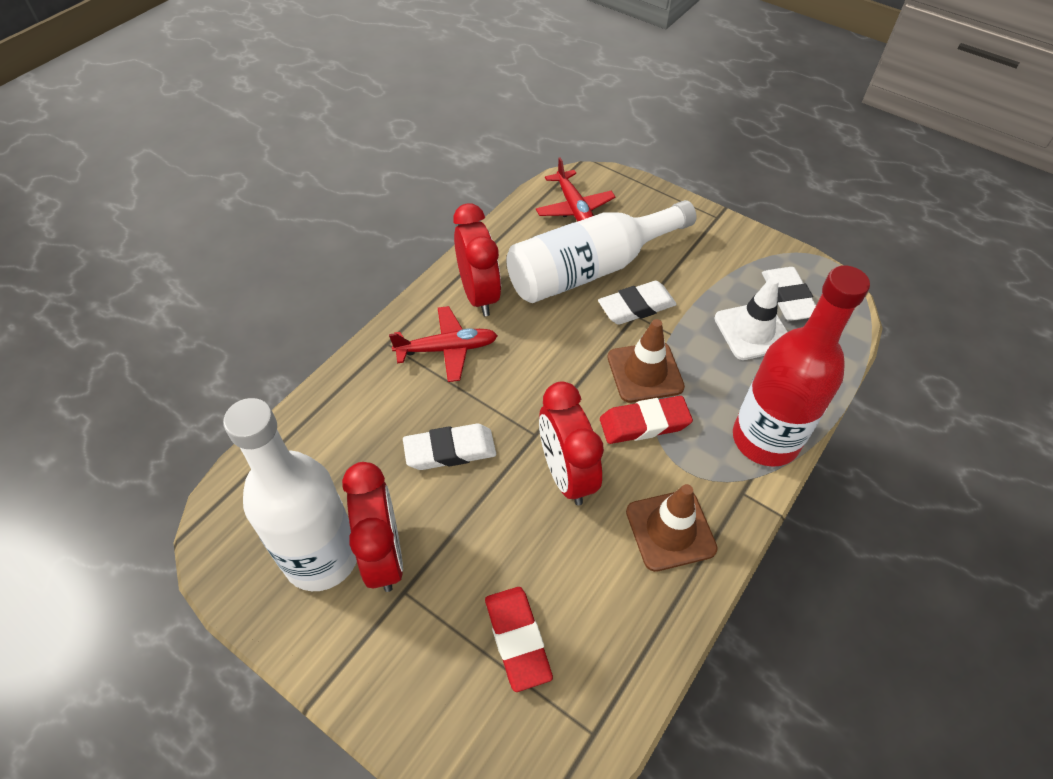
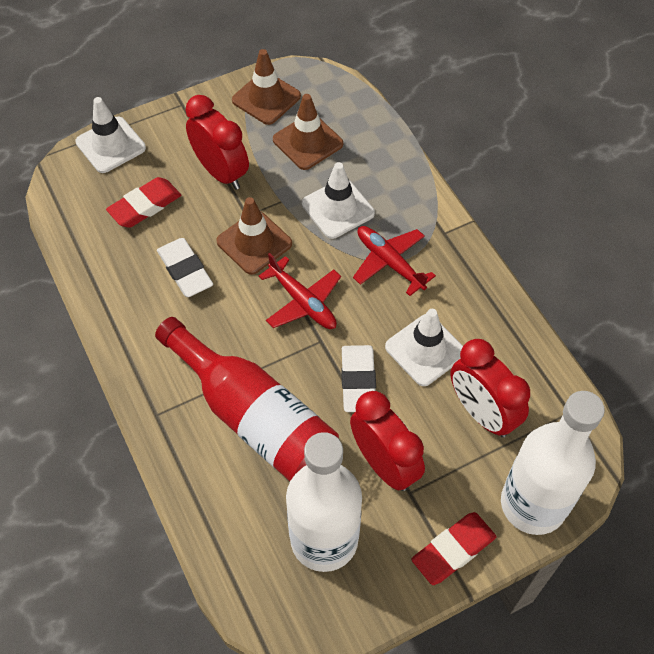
brown traffic cone: 2 -> 3
white eraser: 3 -> 2
white traffic cone: 1 -> 3

